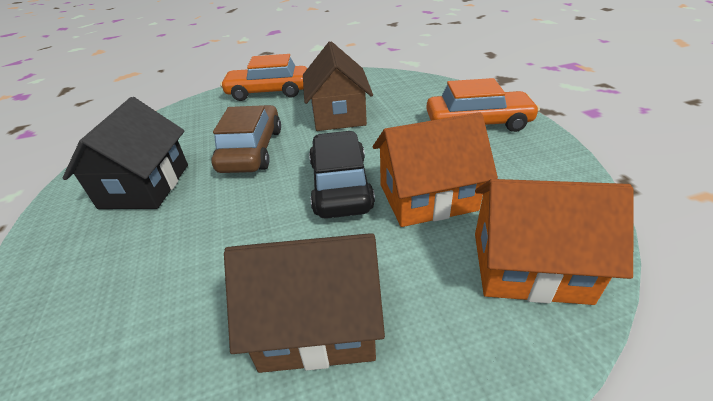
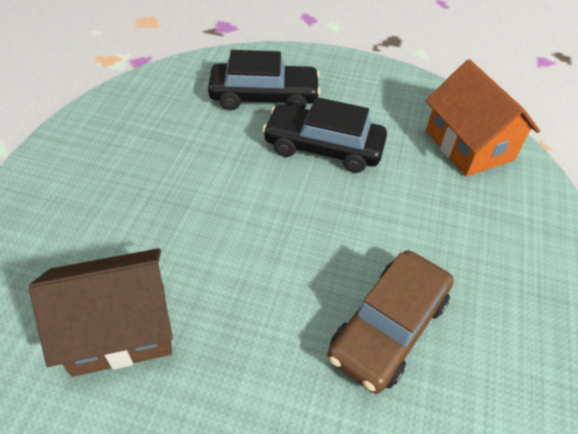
black car: 1 -> 2
black house: 1 -> 0
brown house: 2 -> 1
orange car: 2 -> 0
orange house: 2 -> 1

